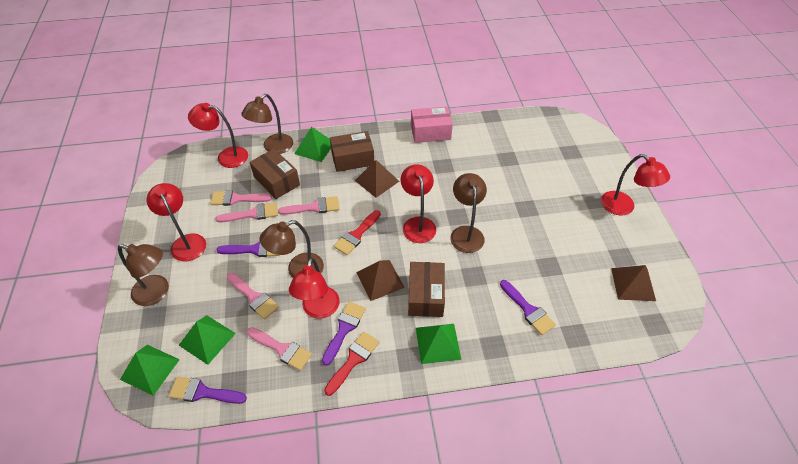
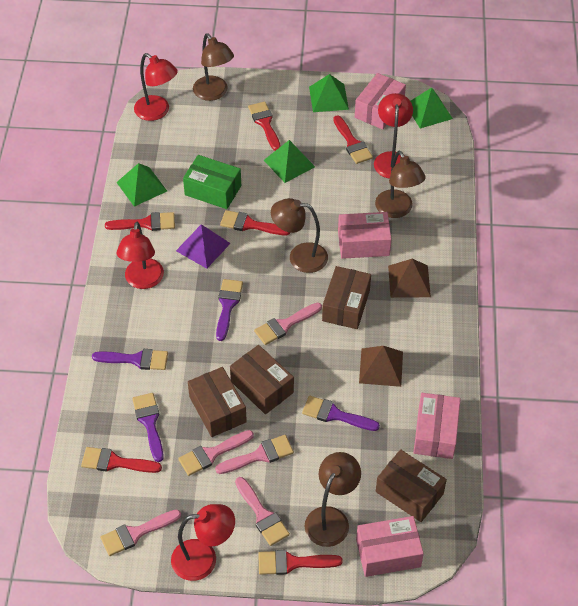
brown box: 3 -> 4
brown pyramid: 3 -> 2
green box: 0 -> 1
pink box: 1 -> 4
purple pyramid: 0 -> 1
red brush: 2 -> 6
red lamp: 5 -> 4

